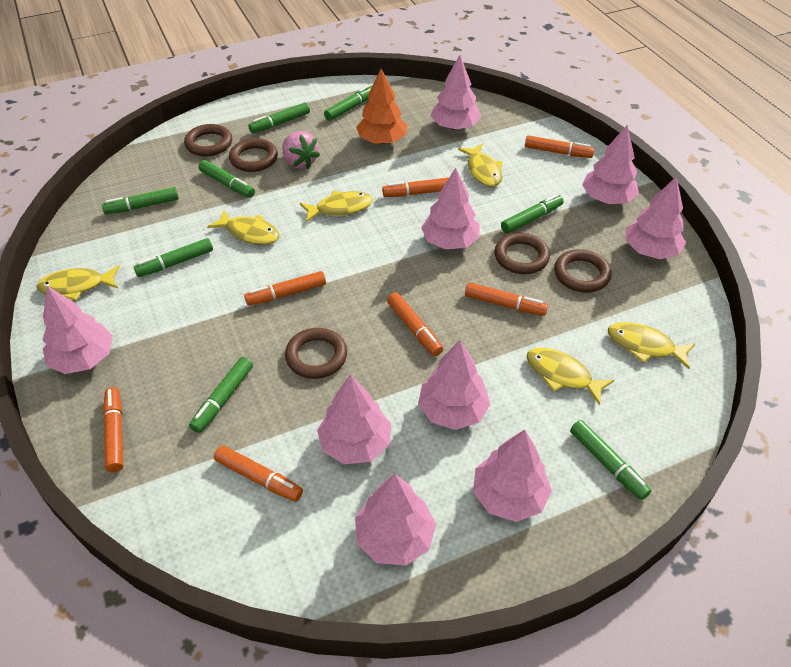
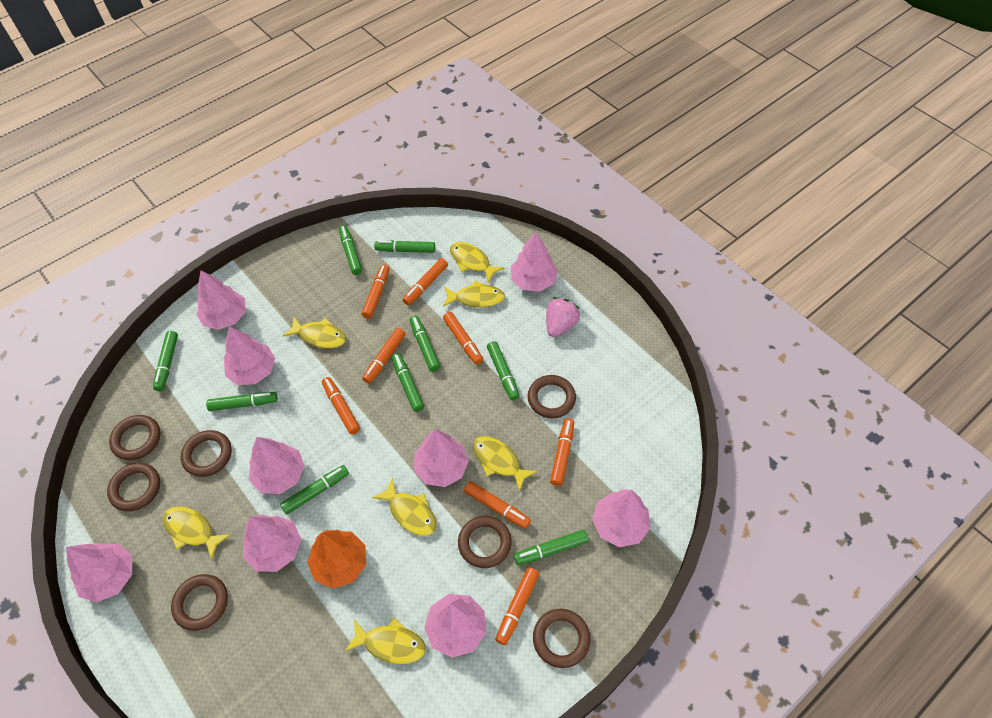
brown ring: 5 -> 7
green marker: 8 -> 9
orange marker: 7 -> 8
yellow fish: 6 -> 7

